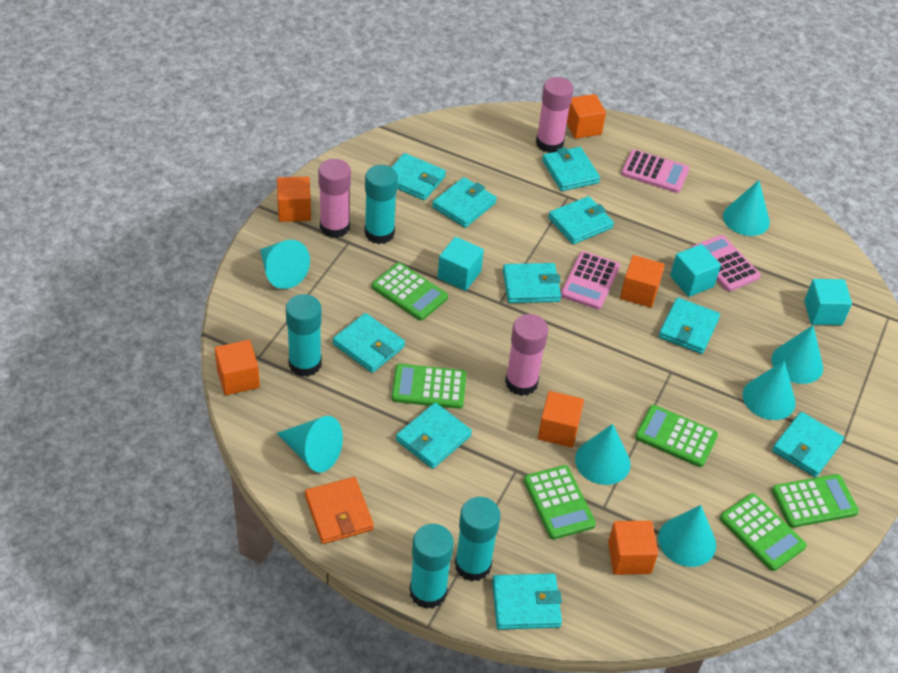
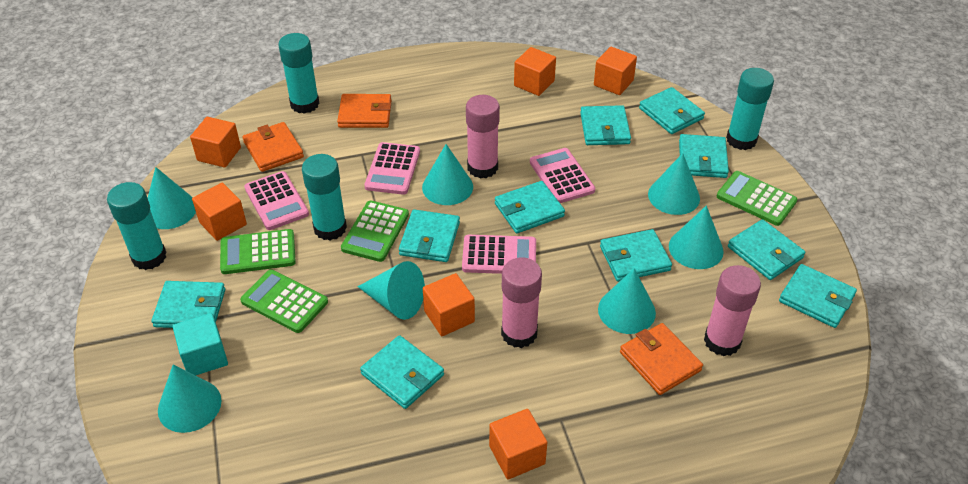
green calculator: 6 -> 4
orange wallet: 1 -> 3
pink calculator: 3 -> 4
turquoise cube: 3 -> 1

